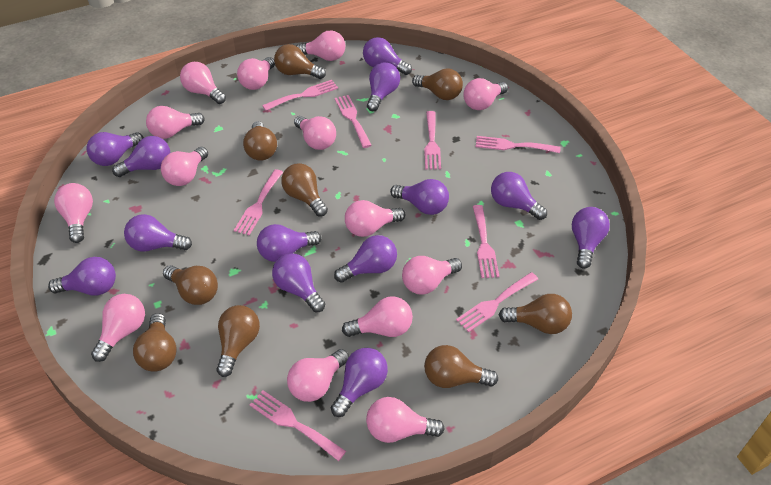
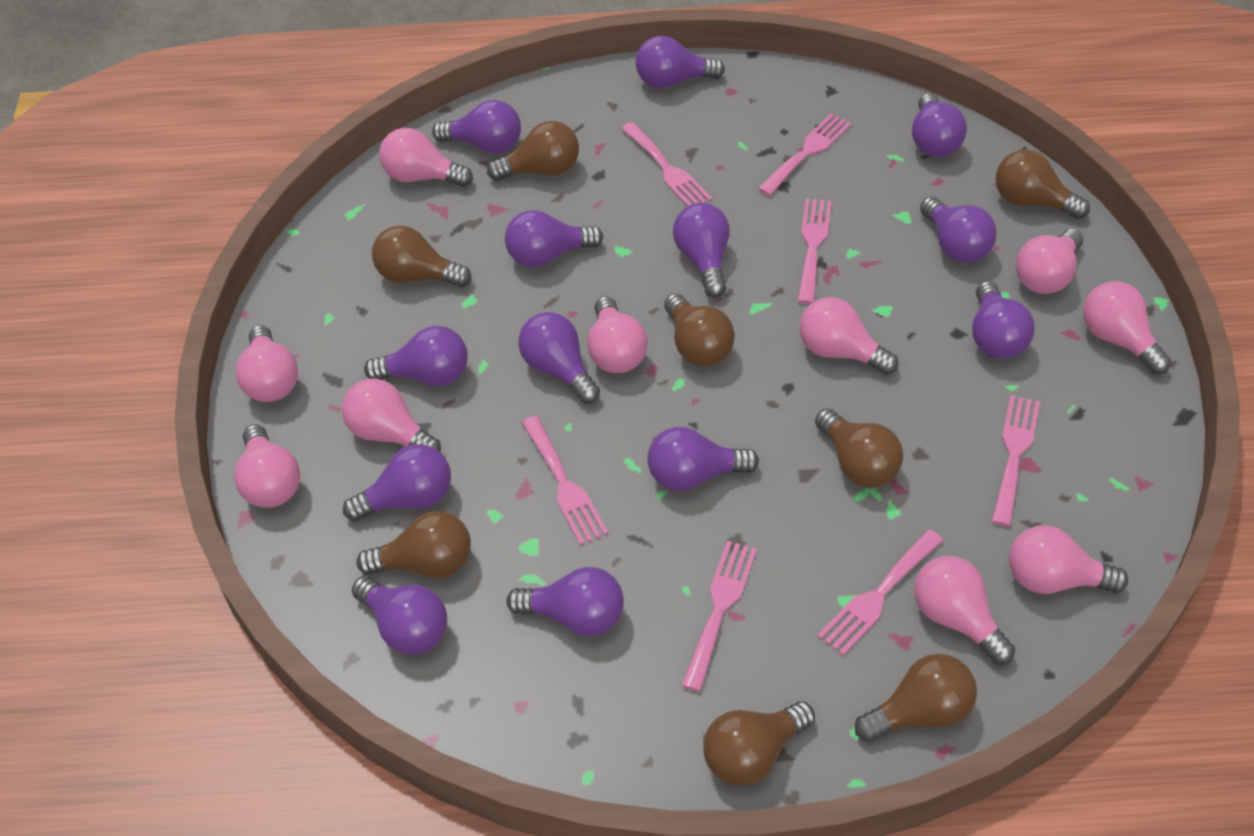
brown light bulb: 9 -> 8
pink fork: 8 -> 7
pink light bulb: 14 -> 10

